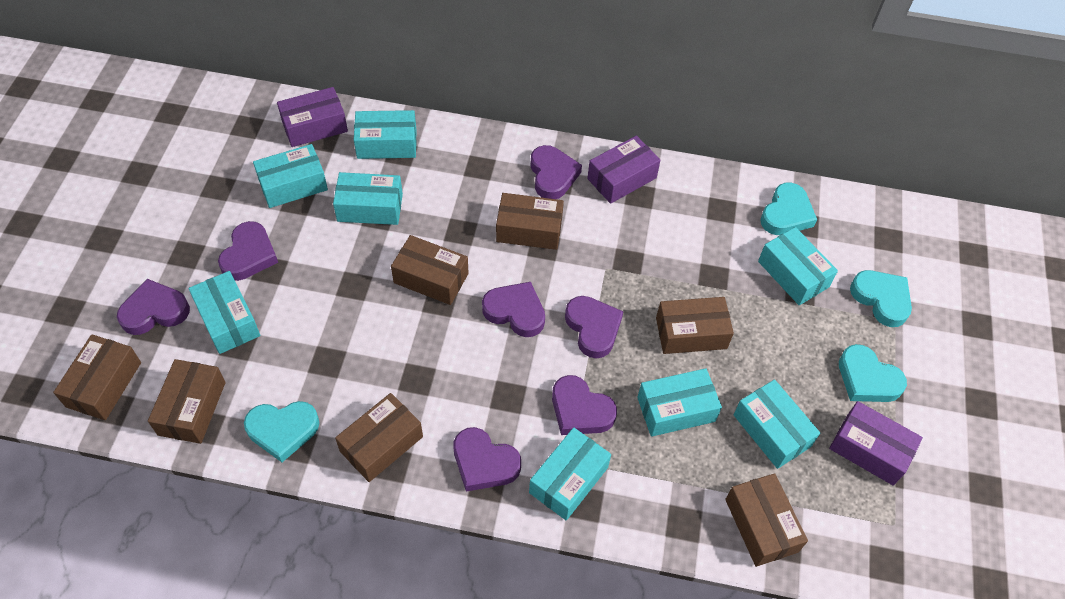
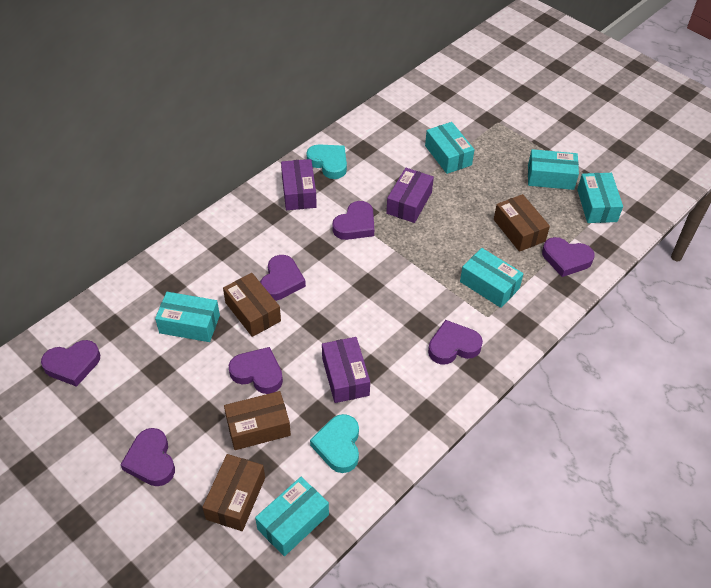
brown box: 7 -> 4
turquoise box: 8 -> 6
turquoise heart: 4 -> 2

